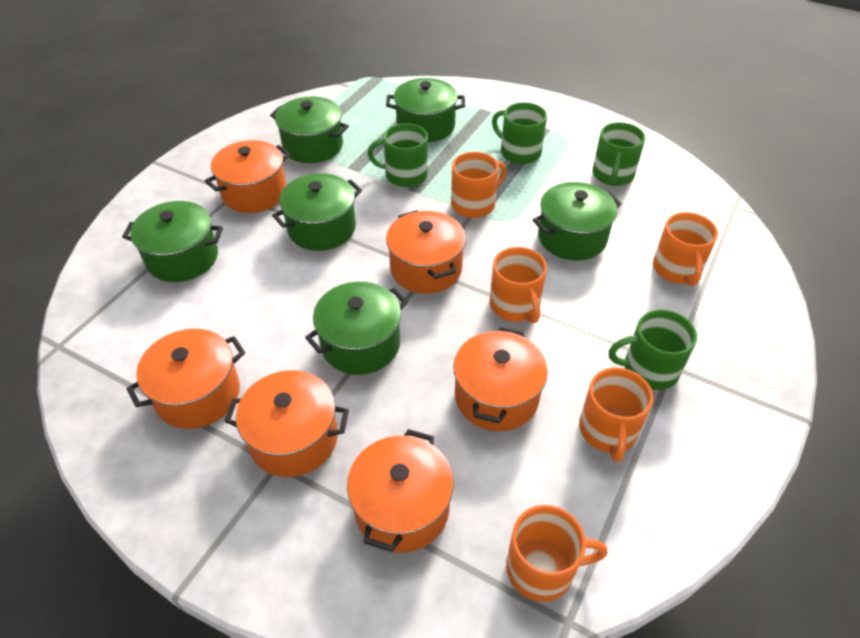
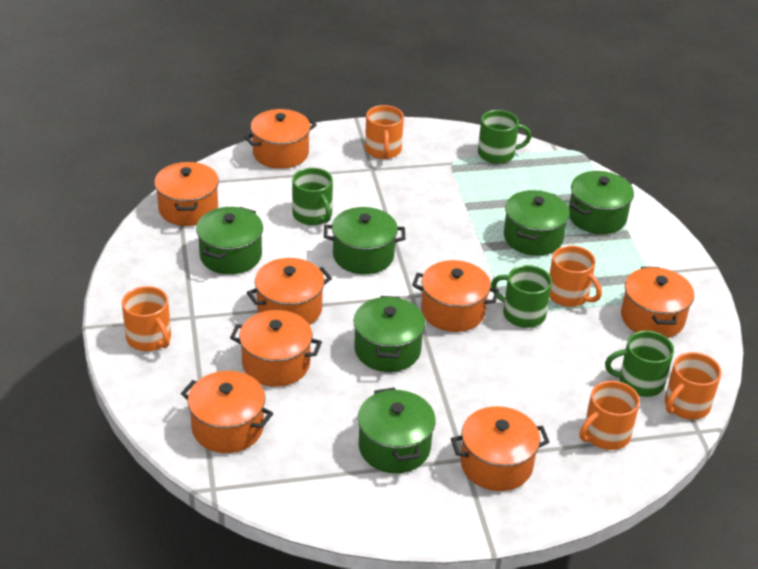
orange pot: 6 -> 8

